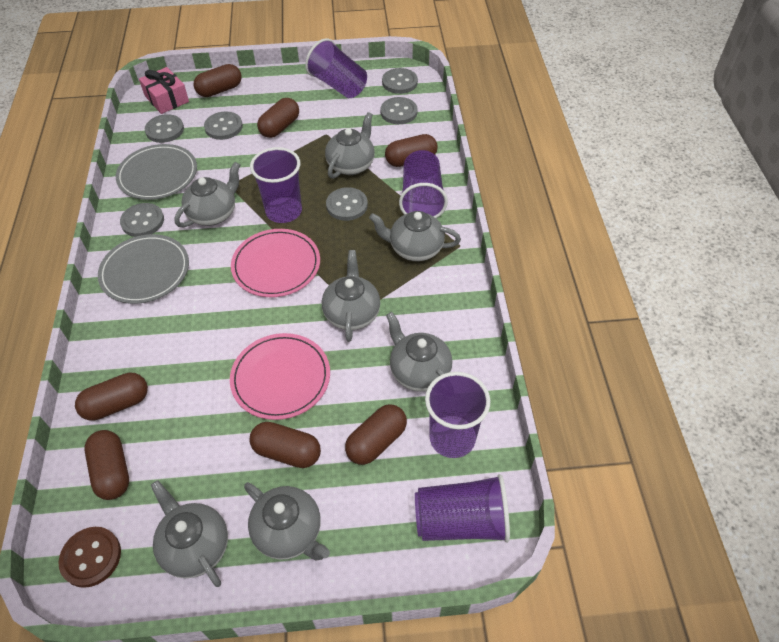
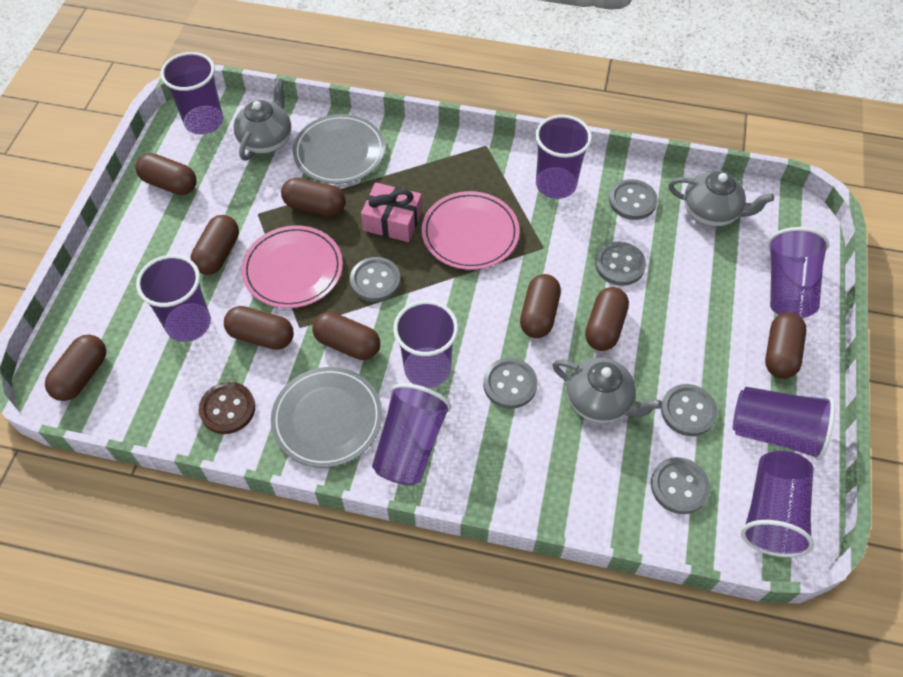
brown capsule: 7 -> 9
grey teapot: 7 -> 3
purple cup: 5 -> 8

